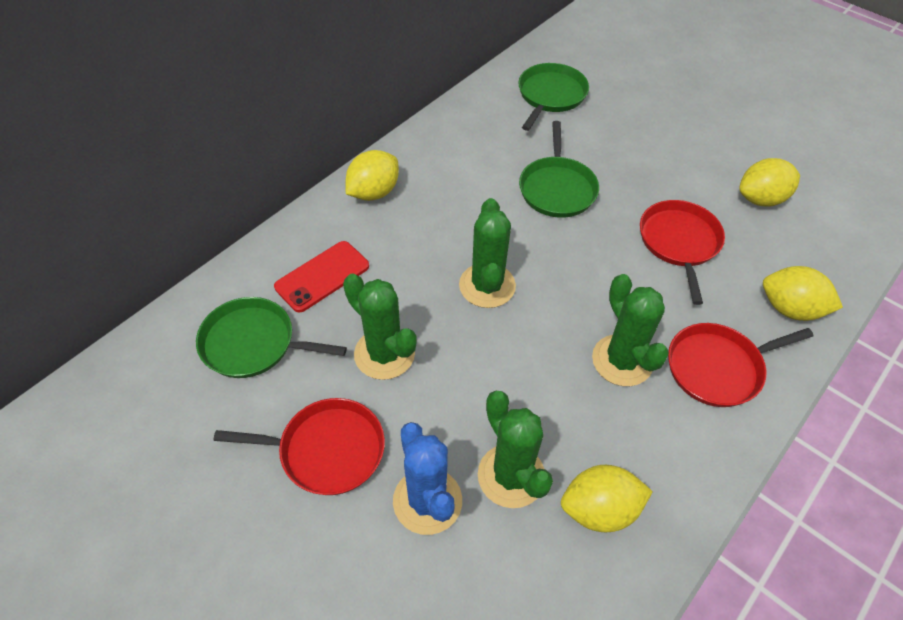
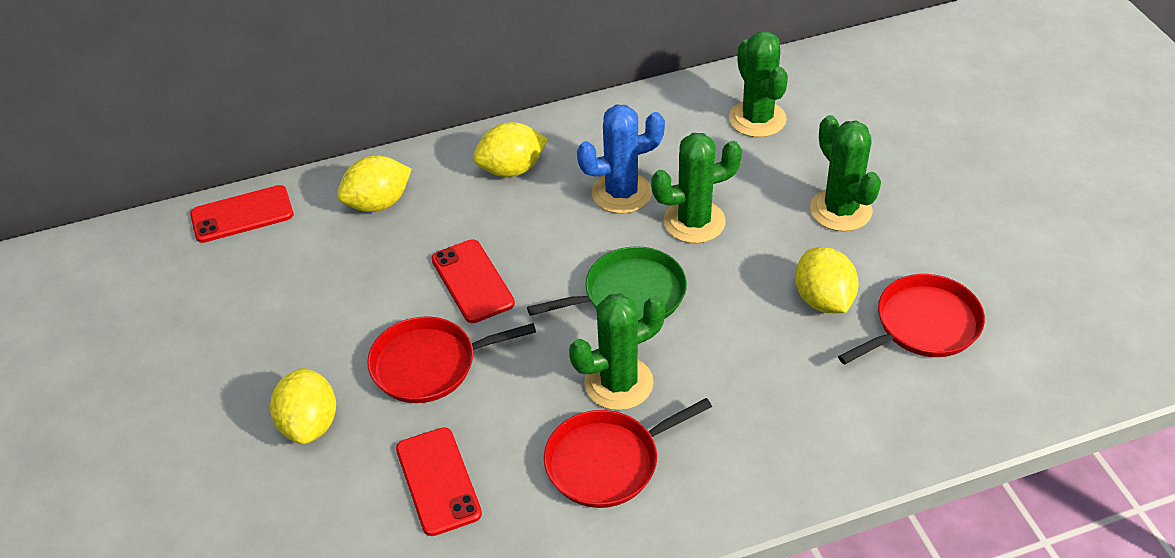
green pan: 3 -> 1
red phone: 1 -> 3

